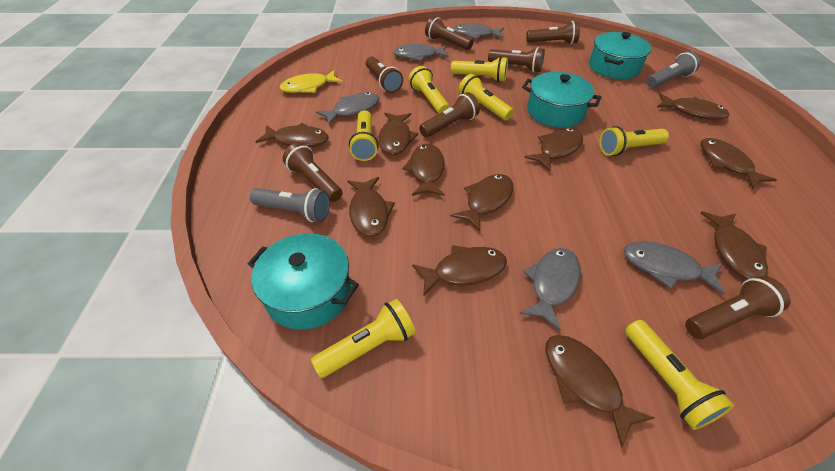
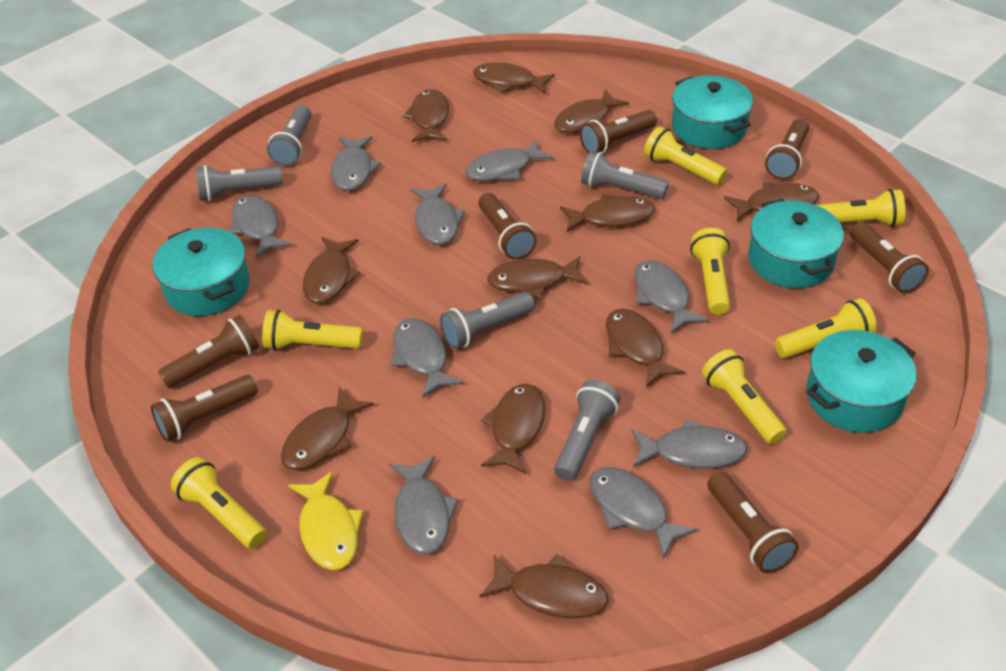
grey fish: 5 -> 9
grey flashlight: 2 -> 5
turquoise pot: 3 -> 4

